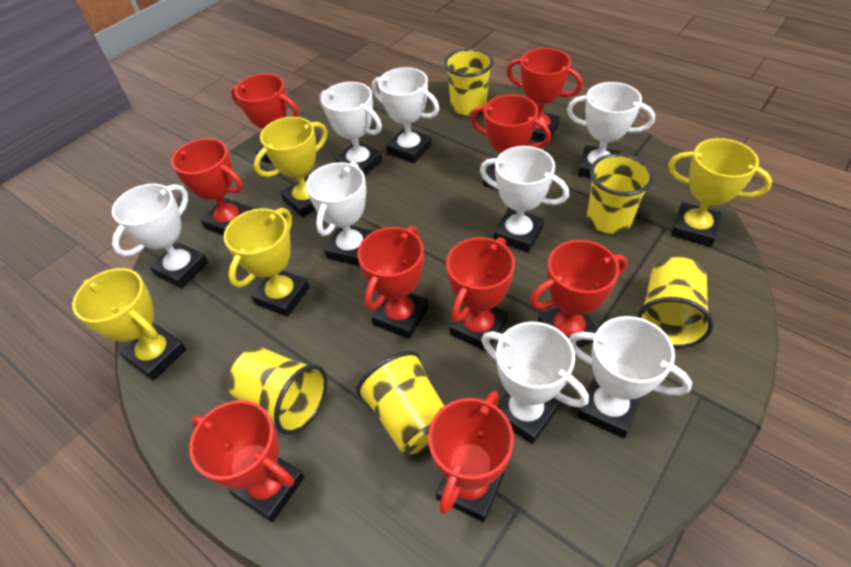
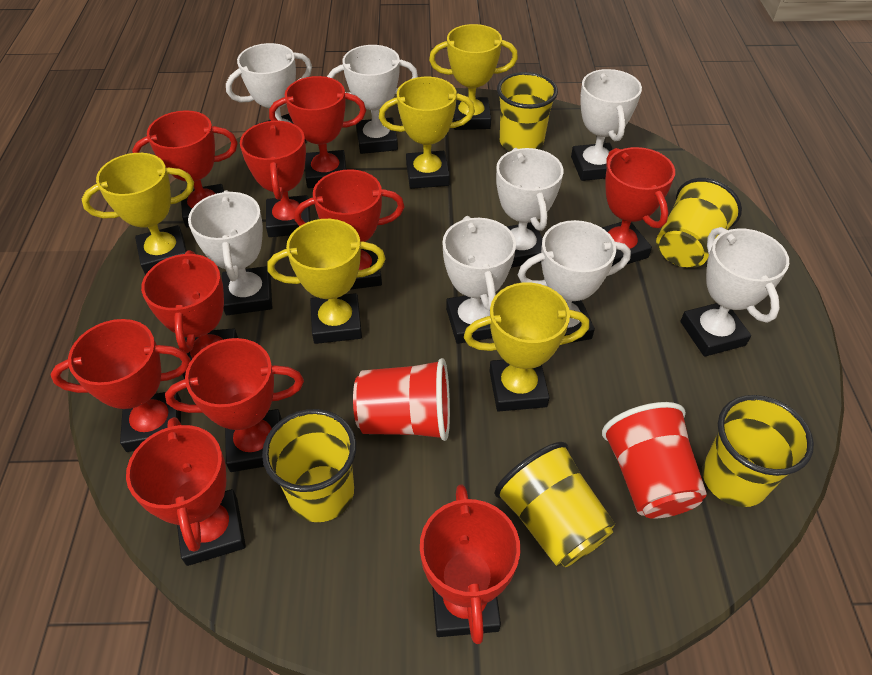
red cup: 0 -> 2
red trophy: 9 -> 10
yellow trophy: 4 -> 5

